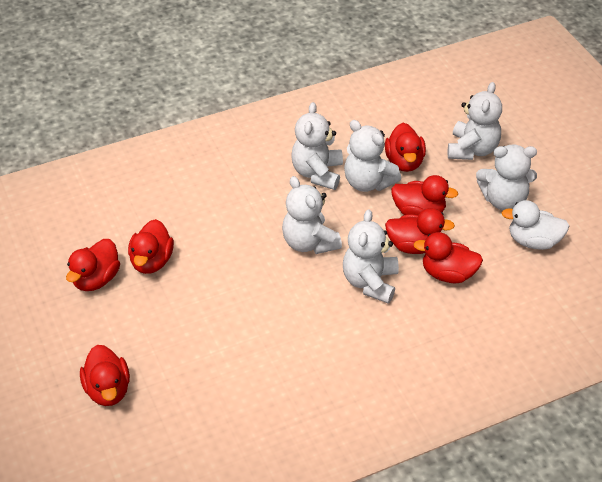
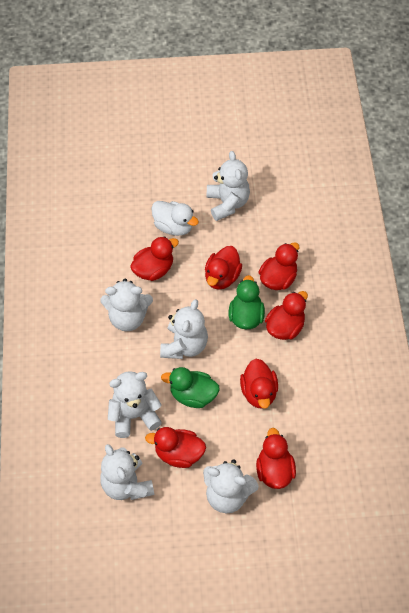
green duck: 0 -> 2

